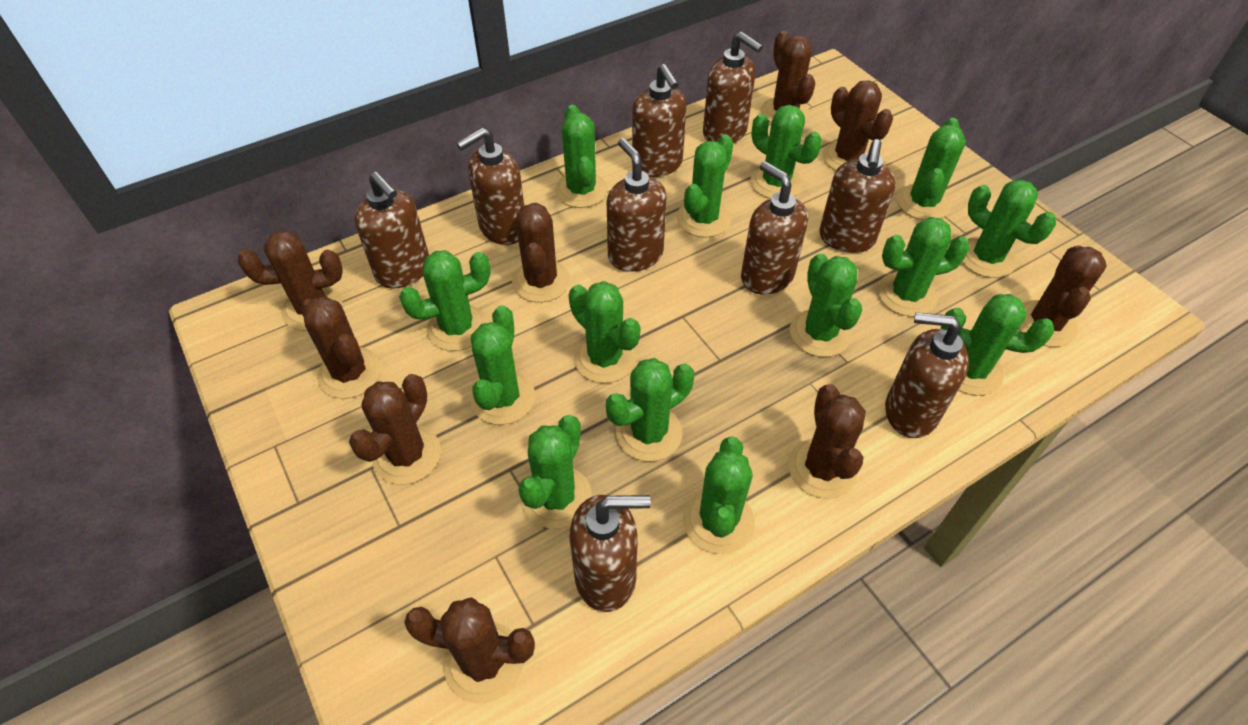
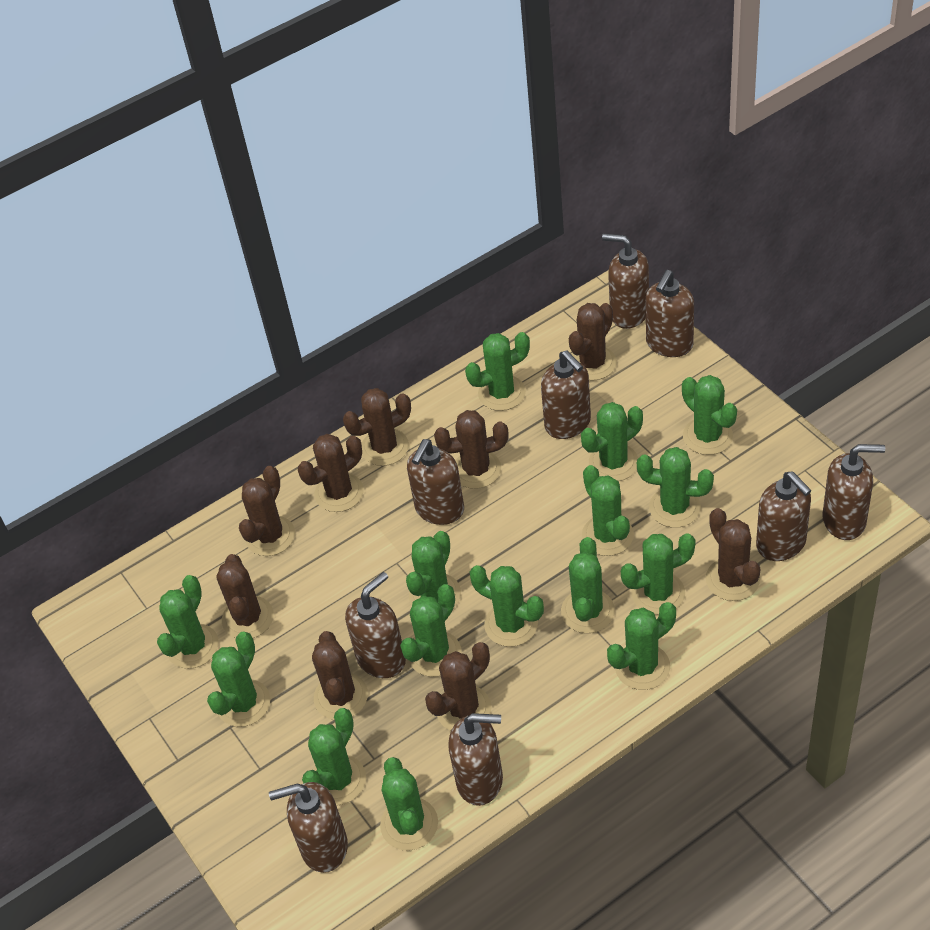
green cactus: 14 -> 15

